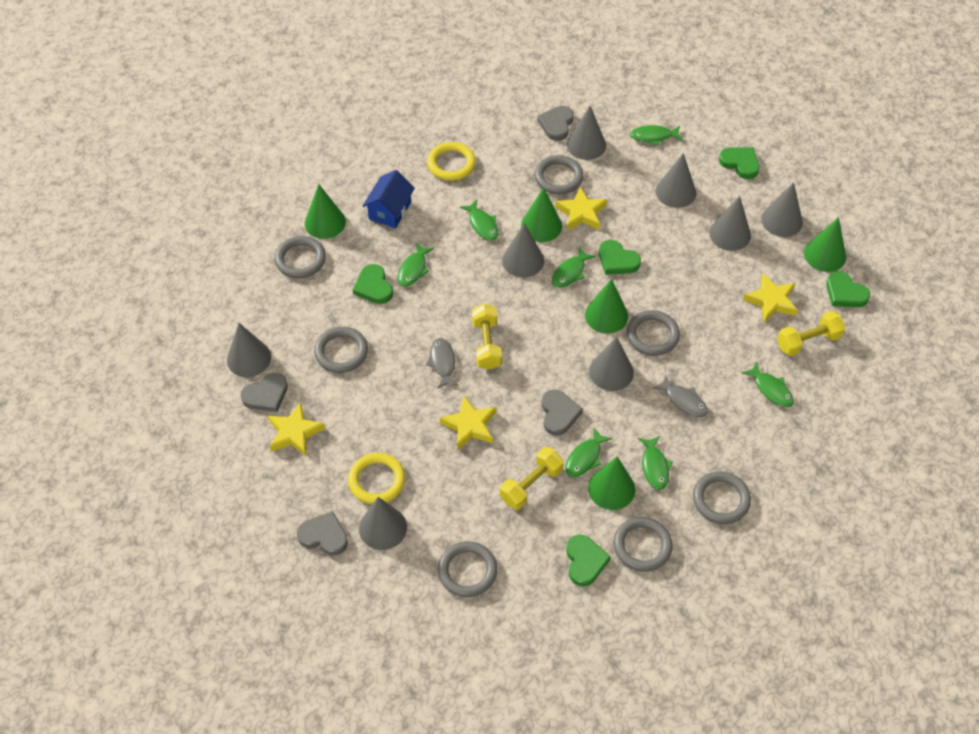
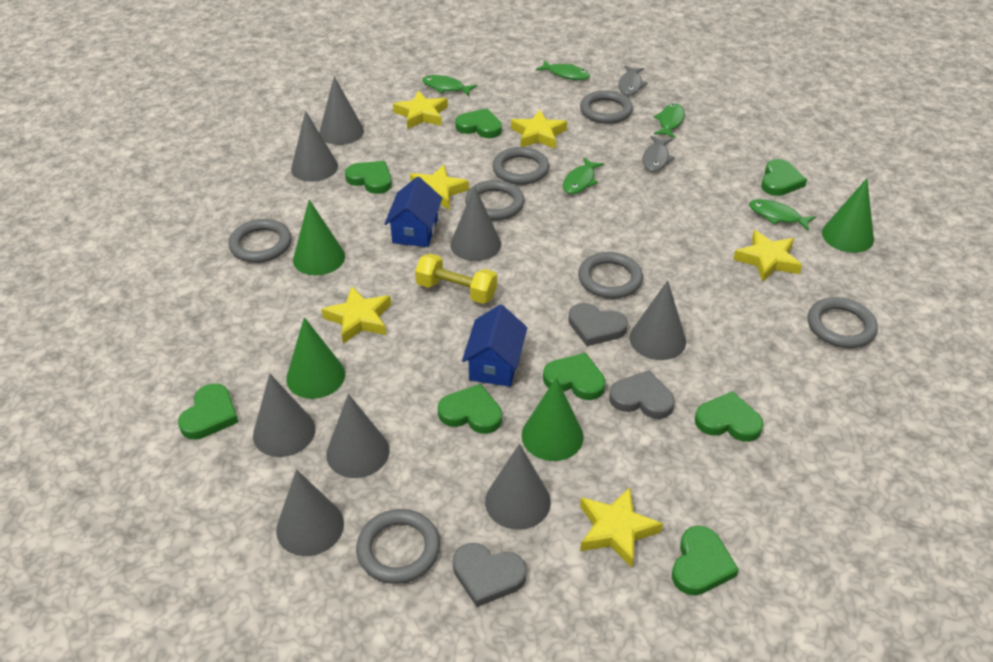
blue house: 1 -> 2
green cone: 5 -> 4
green fish: 7 -> 5
green heart: 5 -> 8
grey heart: 4 -> 3
yellow dumbbell: 3 -> 1
yellow ring: 2 -> 0
yellow star: 4 -> 6

